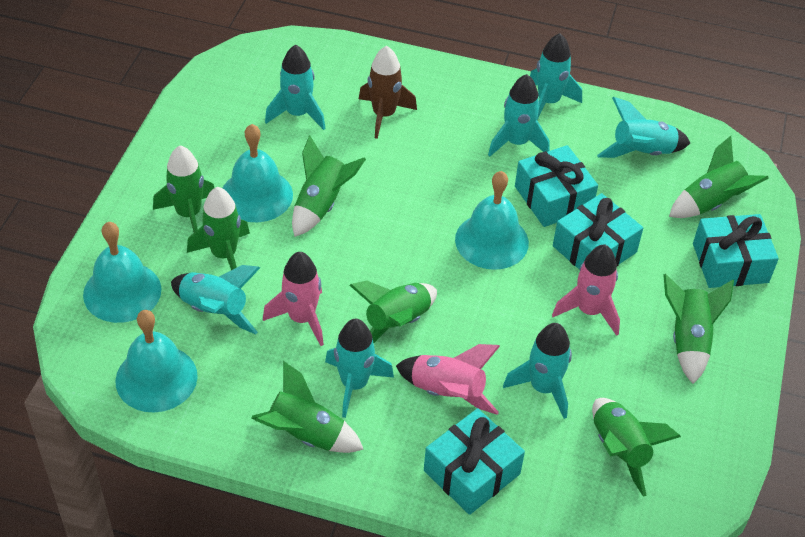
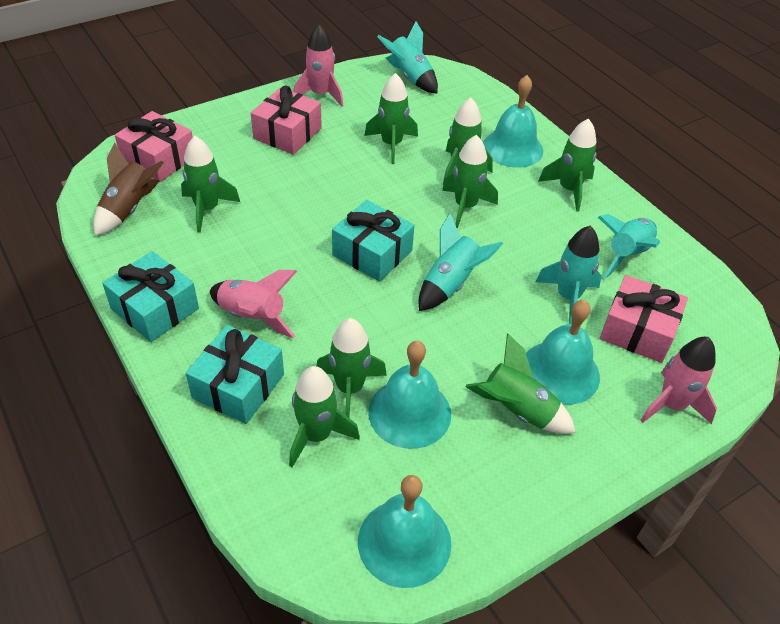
pink gift: 0 -> 3
turquoise gift: 4 -> 3
turquoise rocket: 7 -> 4

